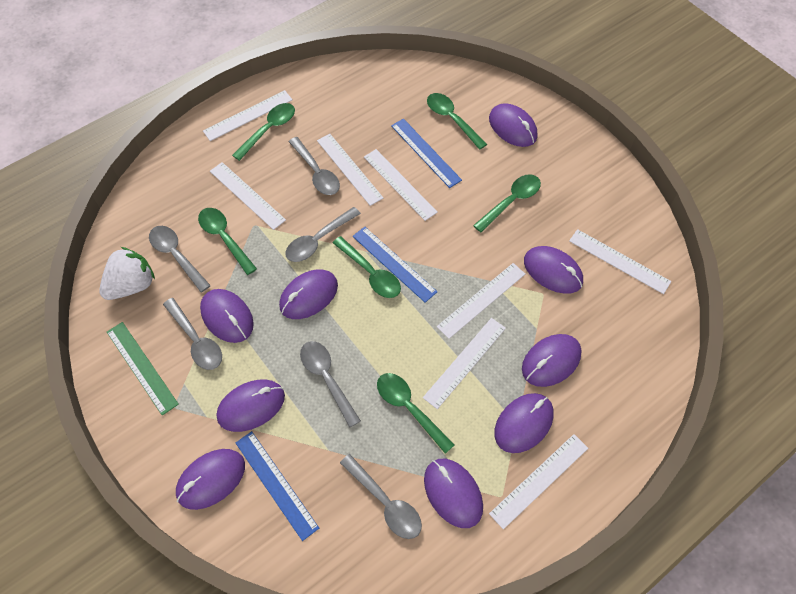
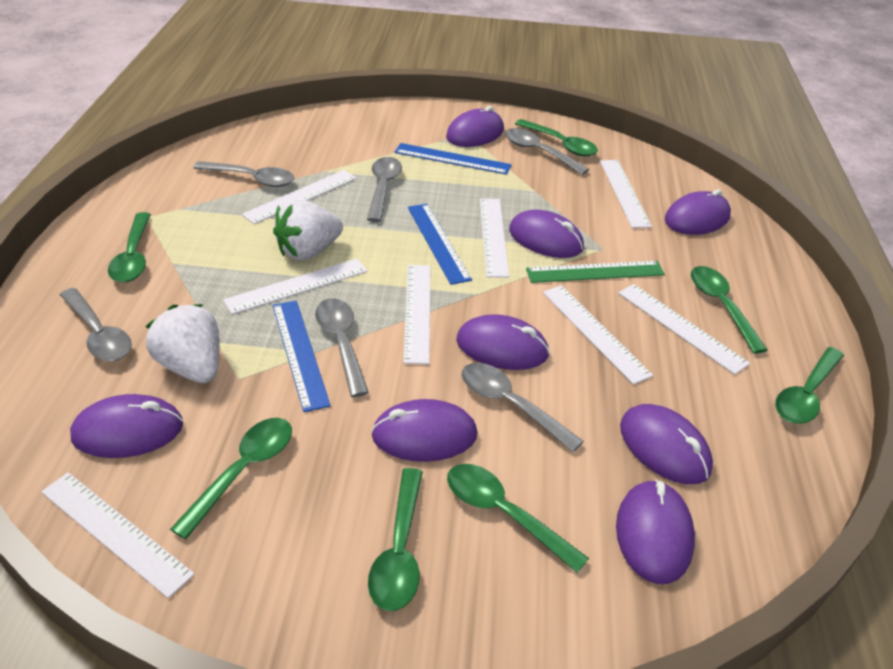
green spoon: 6 -> 7
purple mouse: 9 -> 8
white strawberry: 1 -> 2

